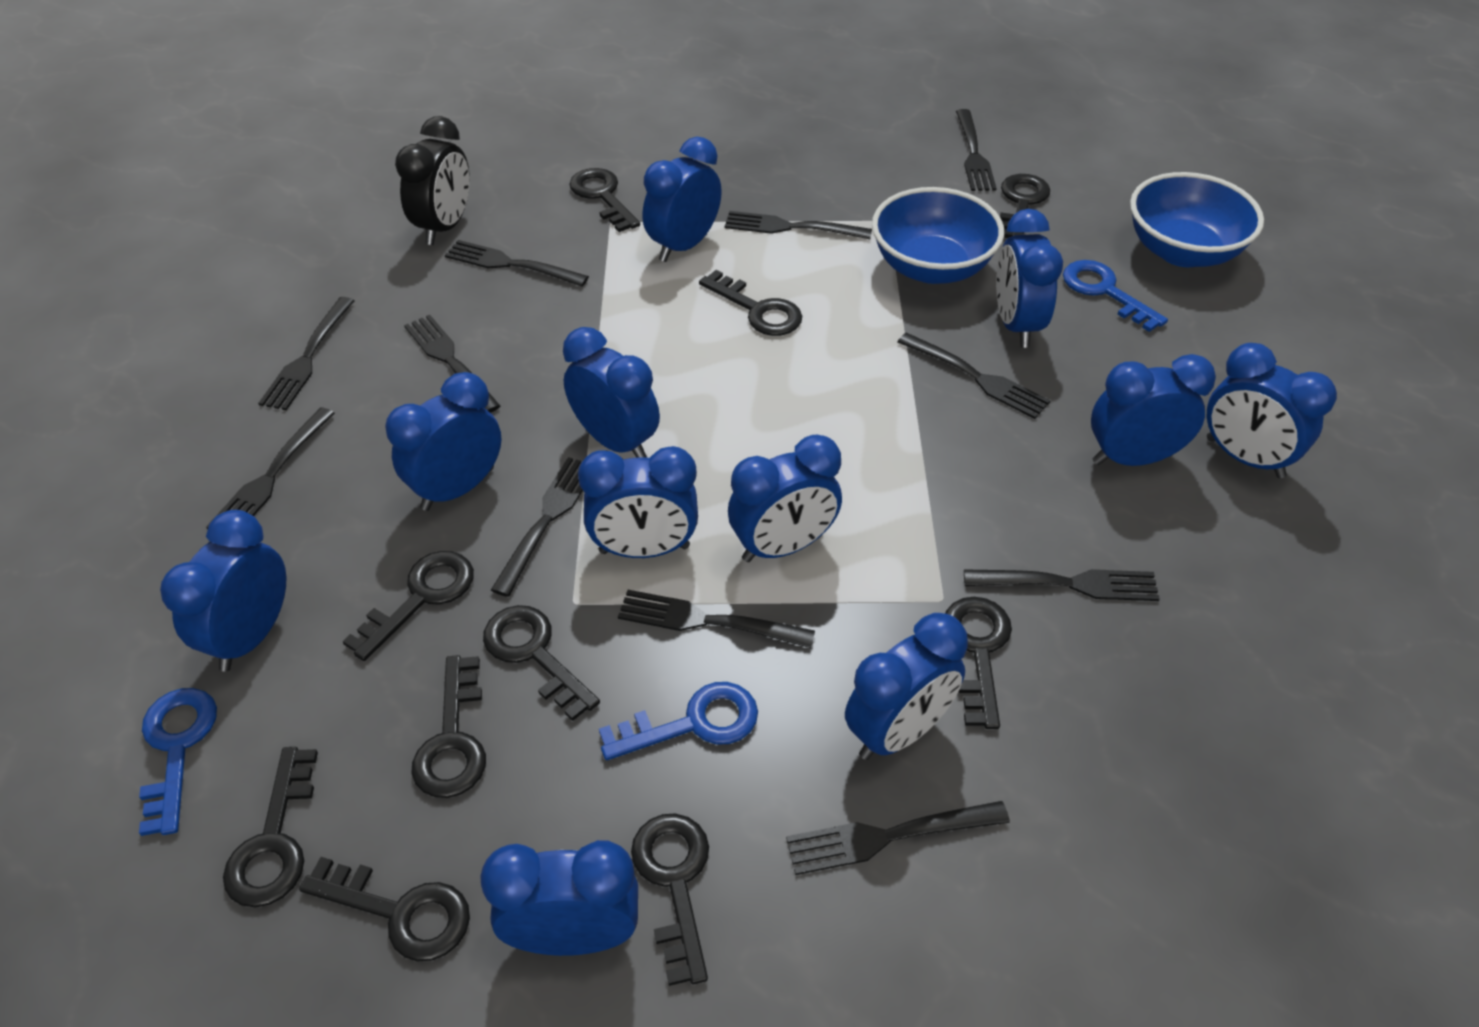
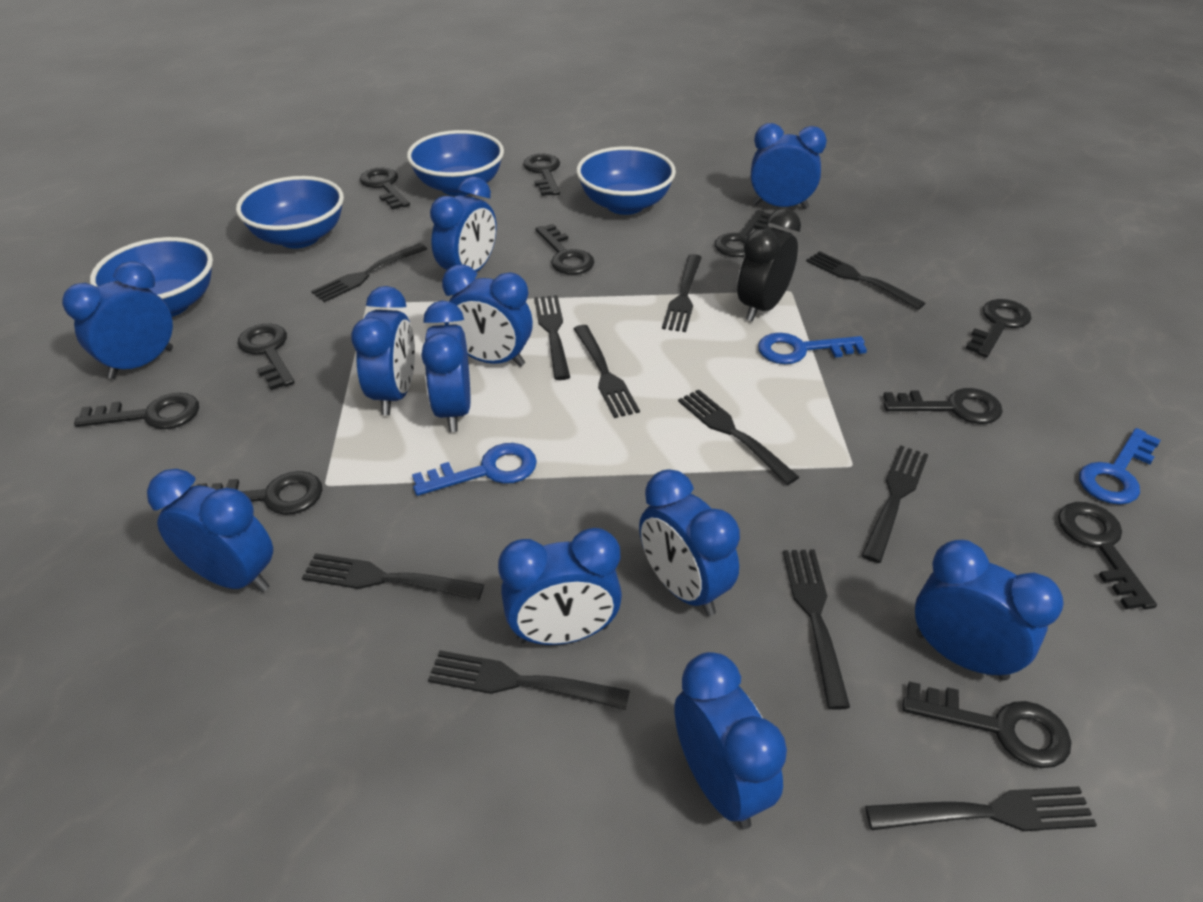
black key: 10 -> 11
blue bowl: 2 -> 4

